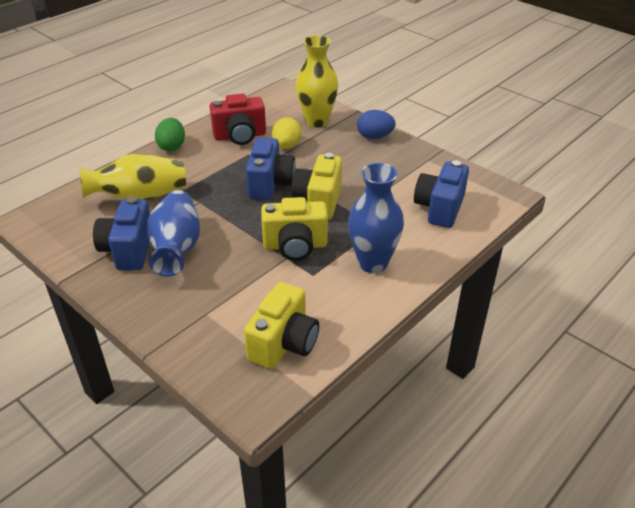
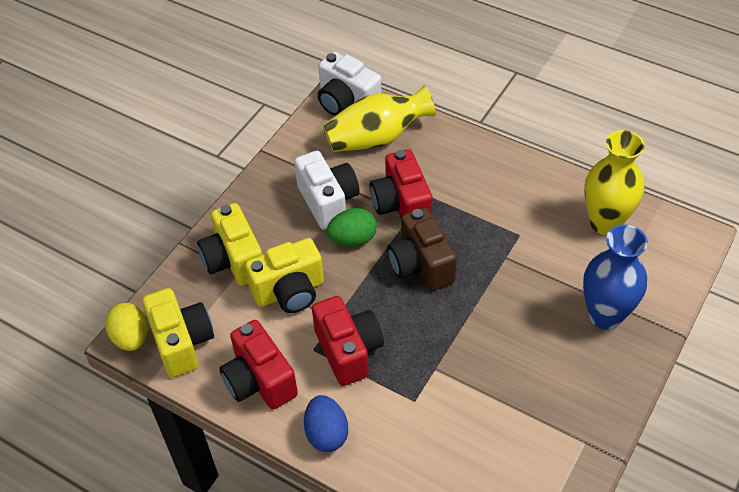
blue camera: 3 -> 0
blue vase: 2 -> 1
brown camera: 0 -> 1
red camera: 1 -> 3
white camera: 0 -> 2

